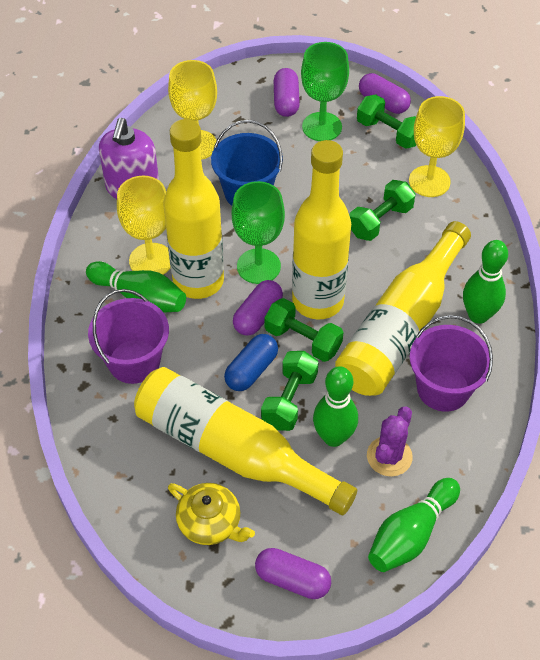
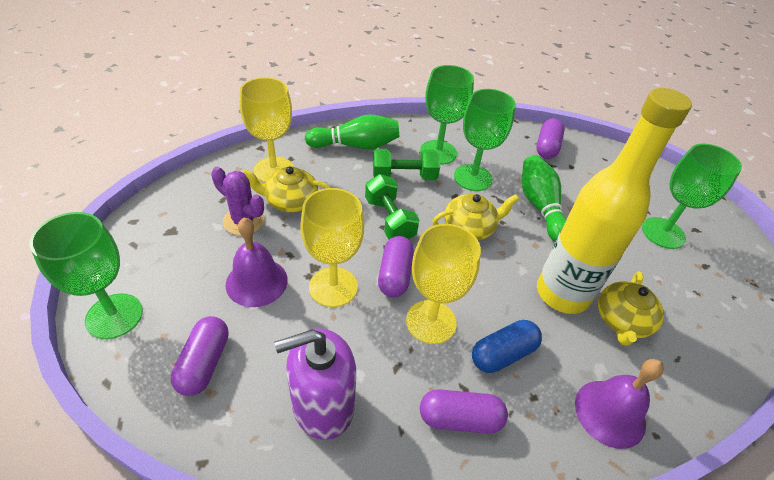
blue bucket: 1 -> 0
green bowling pin: 4 -> 2
green dumbbell: 4 -> 2
green goblet: 2 -> 4
purple bell: 0 -> 2
purple bucket: 2 -> 0
yellow bottle: 4 -> 1
yellow teapot: 1 -> 3

